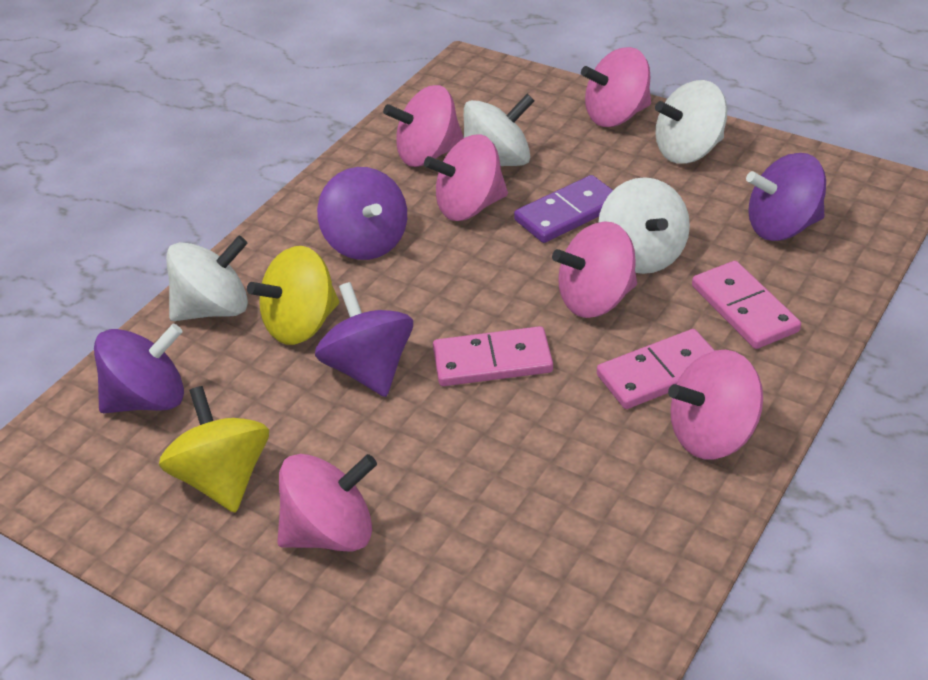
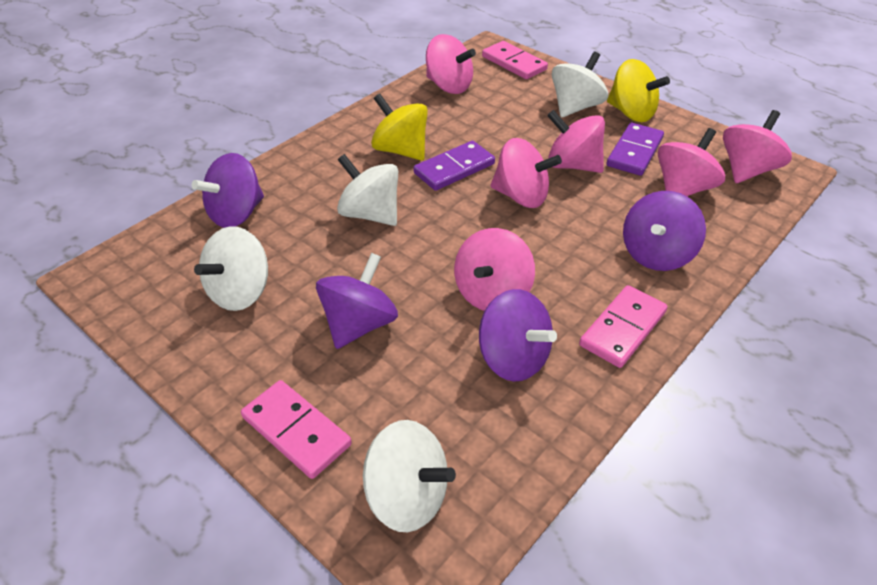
purple domino: 1 -> 2

